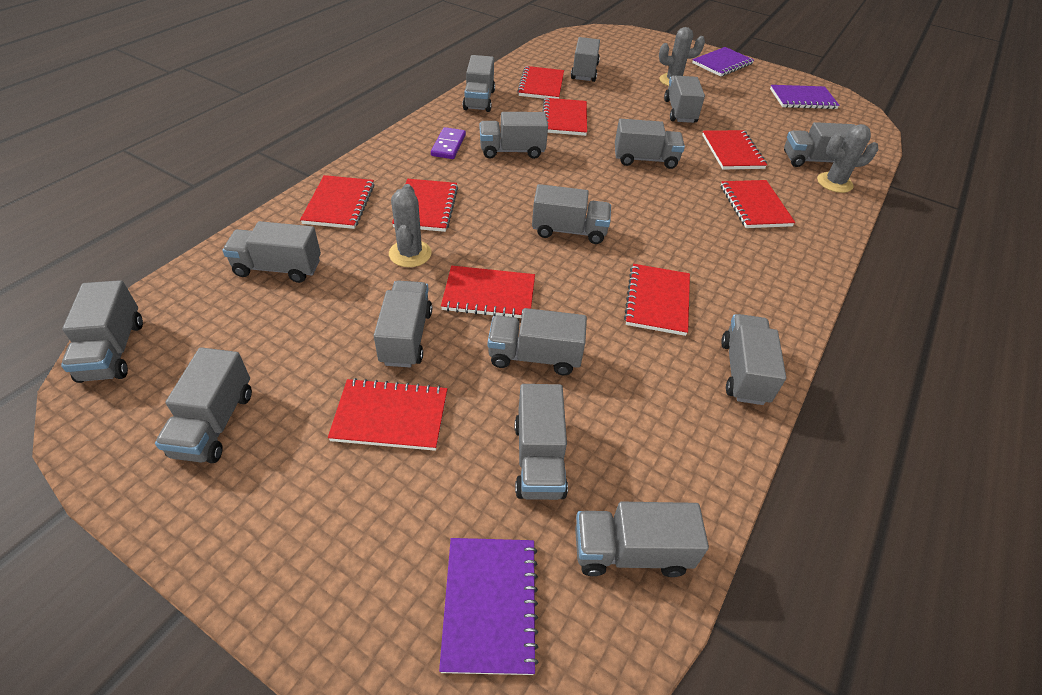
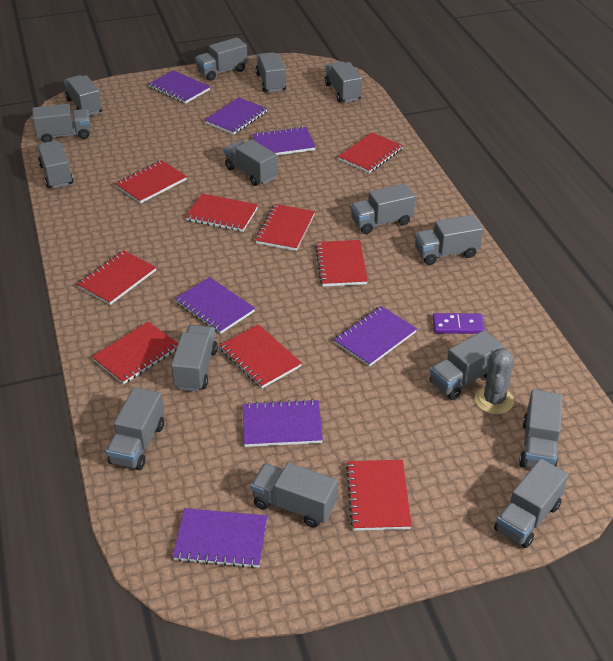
grey cactus: 3 -> 1
purple notebook: 3 -> 7

